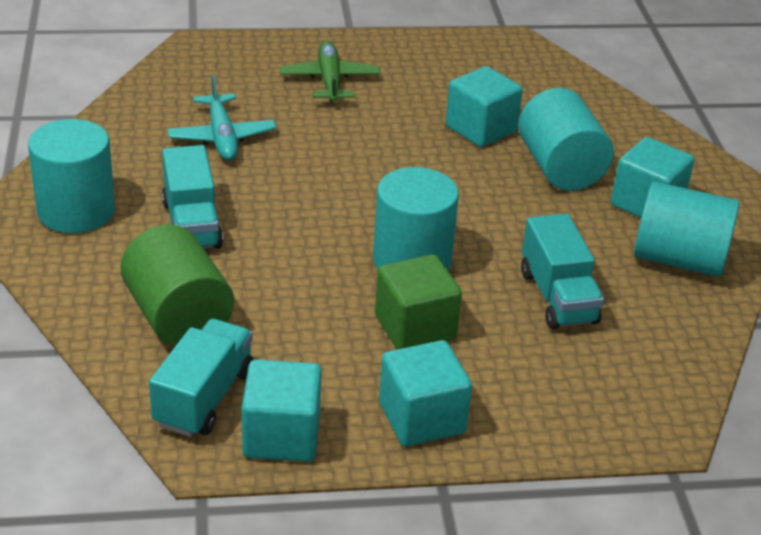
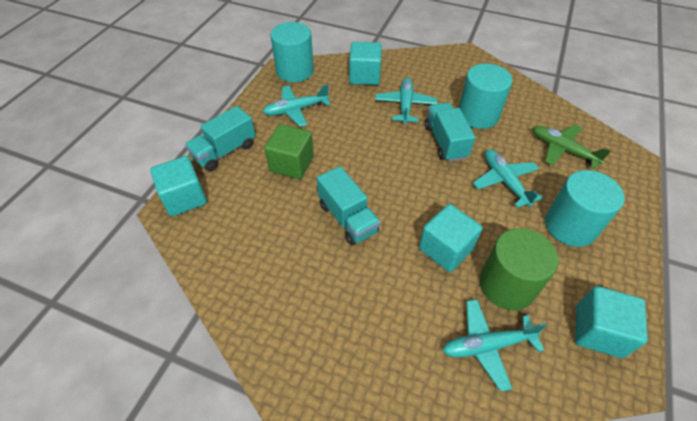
turquoise cylinder: 4 -> 3
turquoise plane: 1 -> 4

